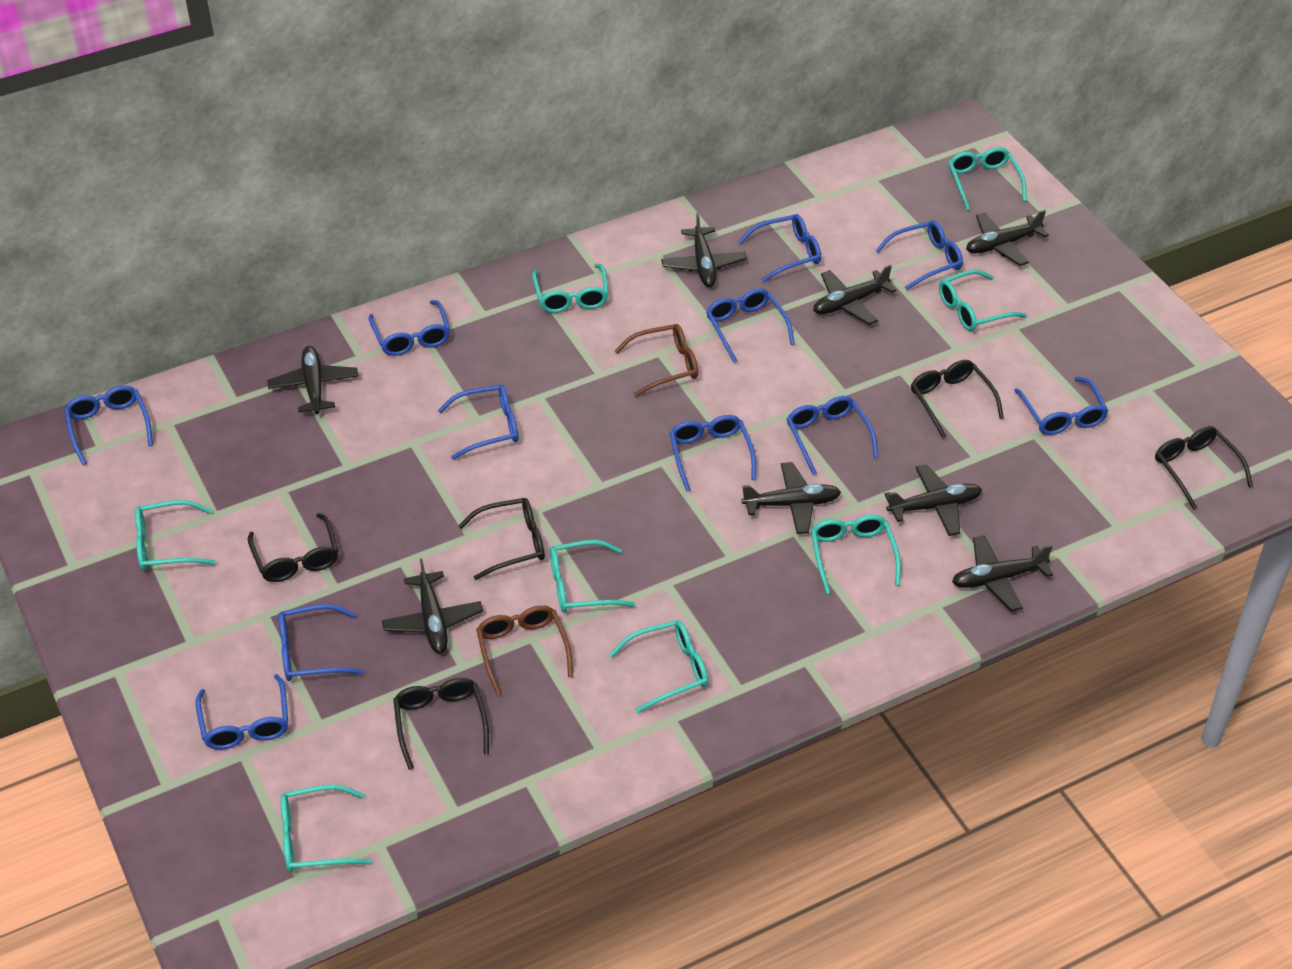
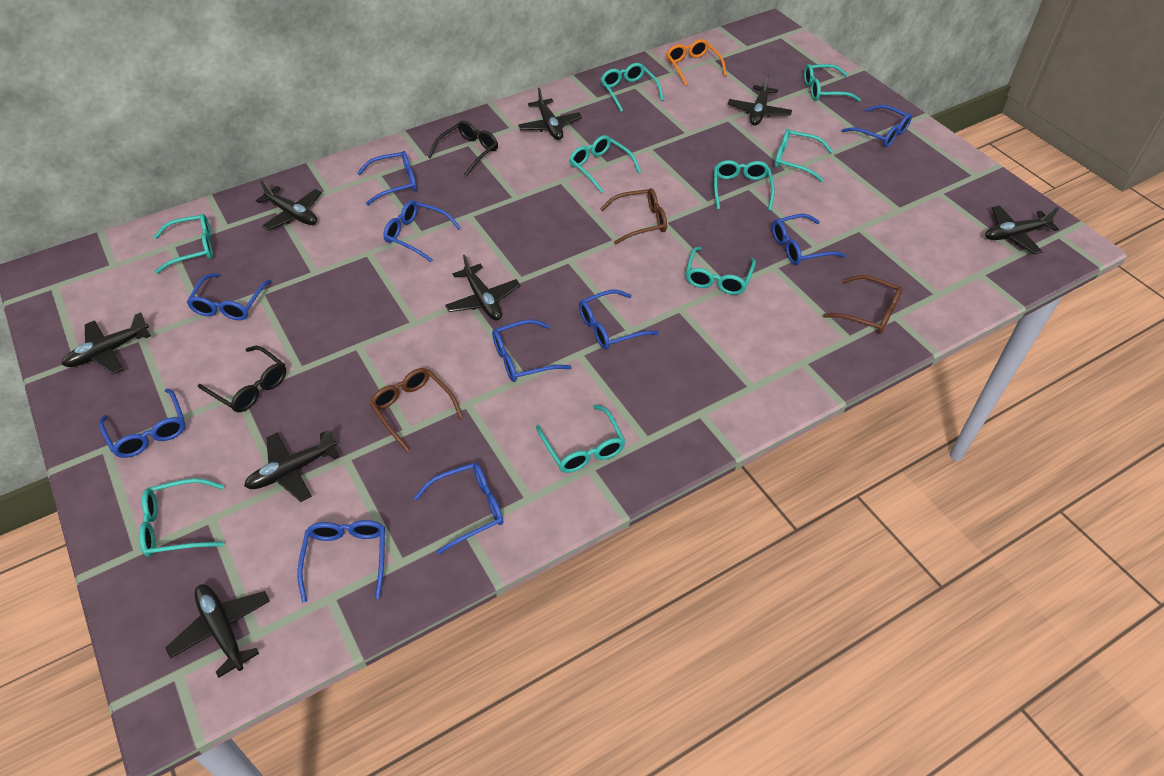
black glasses: 5 -> 2
blue glasses: 11 -> 10
brown glasses: 2 -> 3
orange glasses: 0 -> 1
turquoise glasses: 8 -> 9

